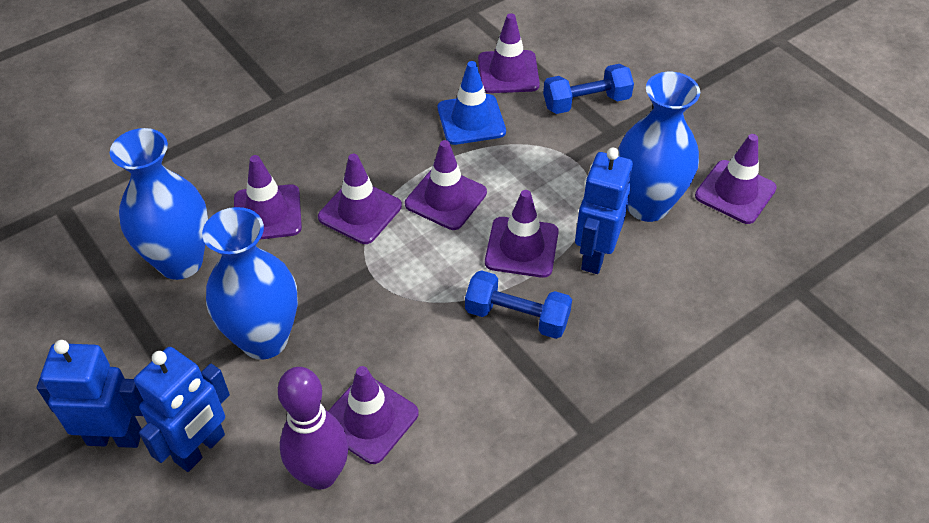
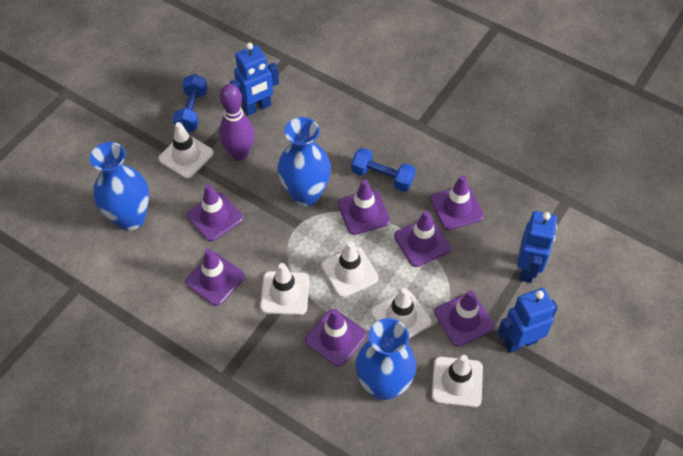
blue traffic cone: 1 -> 0
white traffic cone: 0 -> 5

